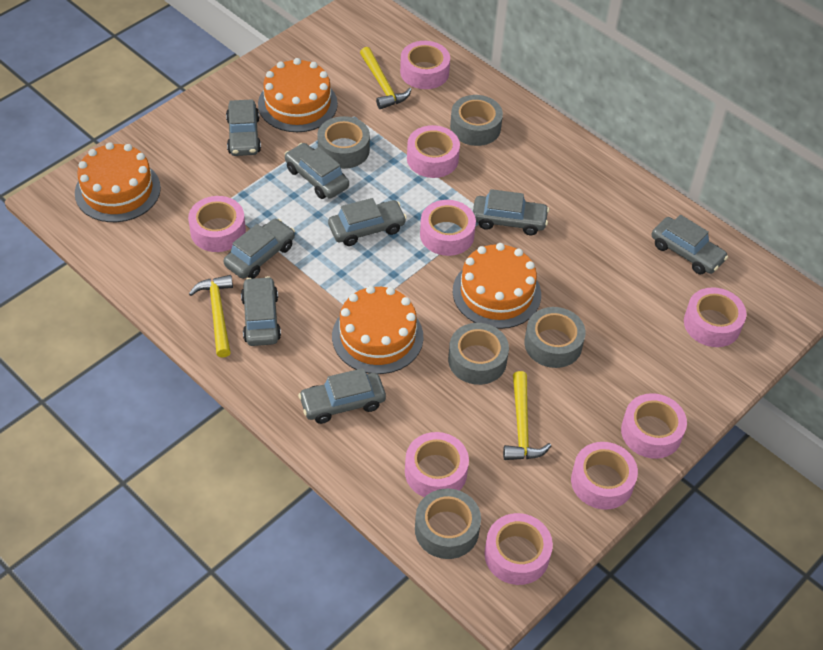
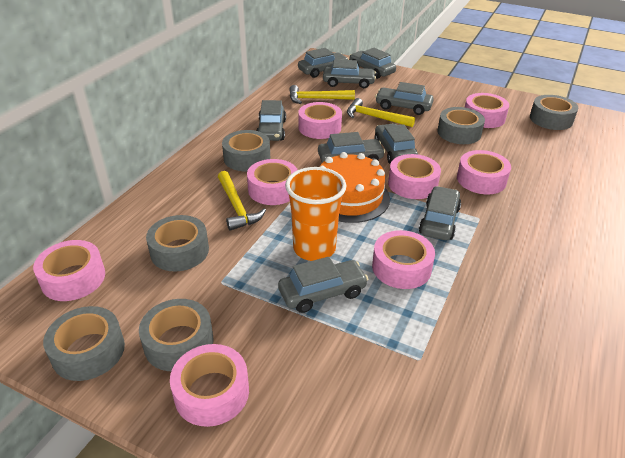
grey car: 8 -> 9
grey tape: 5 -> 6
orange cake: 4 -> 1
orange cup: 0 -> 1
pink tape: 9 -> 8

